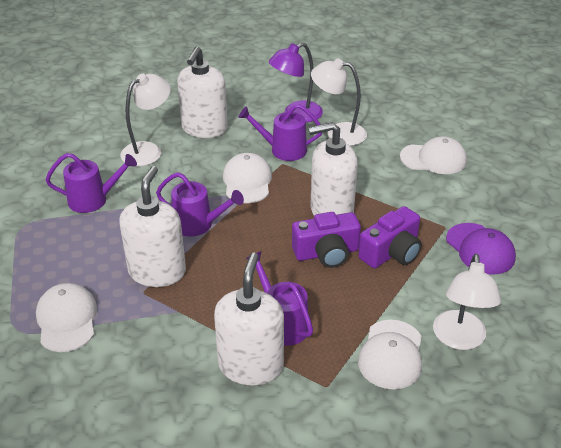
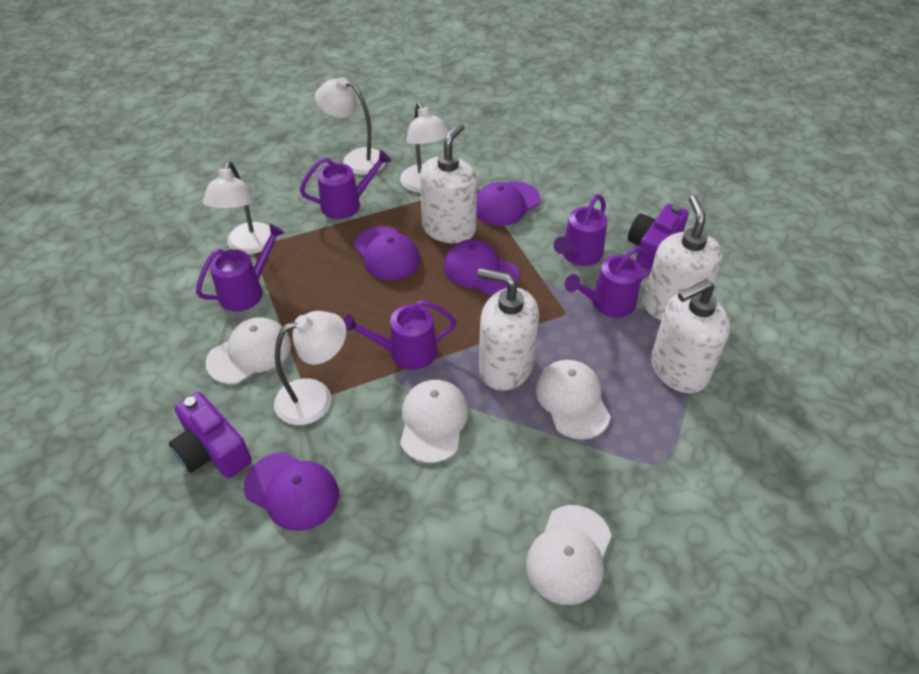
purple cap: 1 -> 4
purple lamp: 1 -> 0
purple watering can: 4 -> 5
white lamp: 3 -> 4

